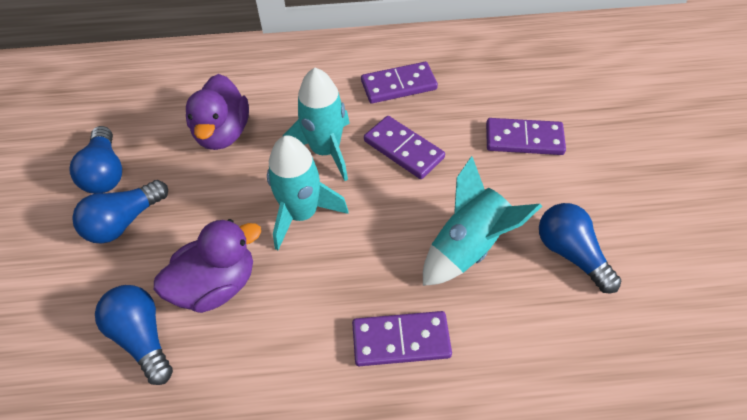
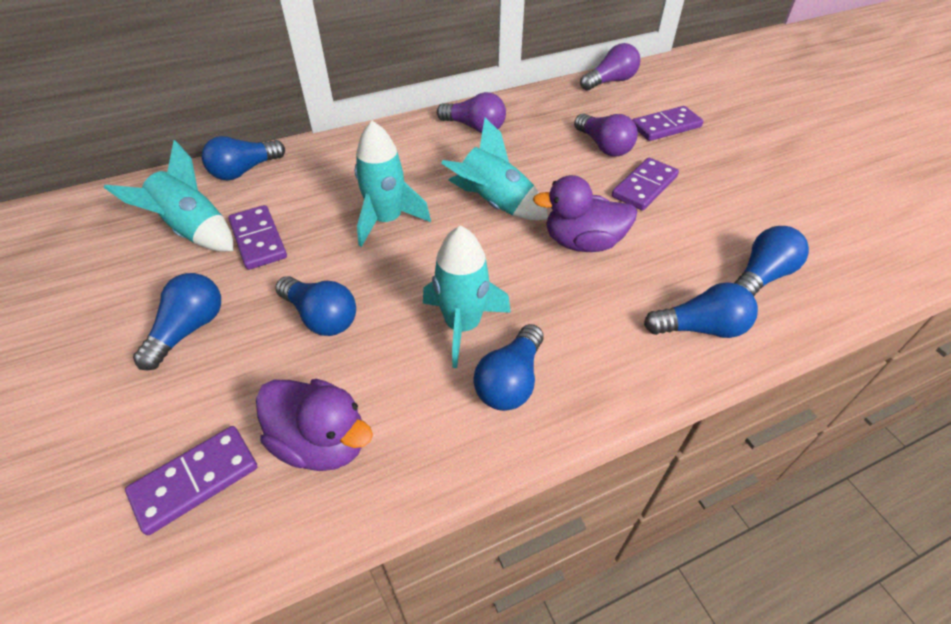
blue light bulb: 4 -> 6
purple light bulb: 0 -> 3
turquoise rocket: 3 -> 4

